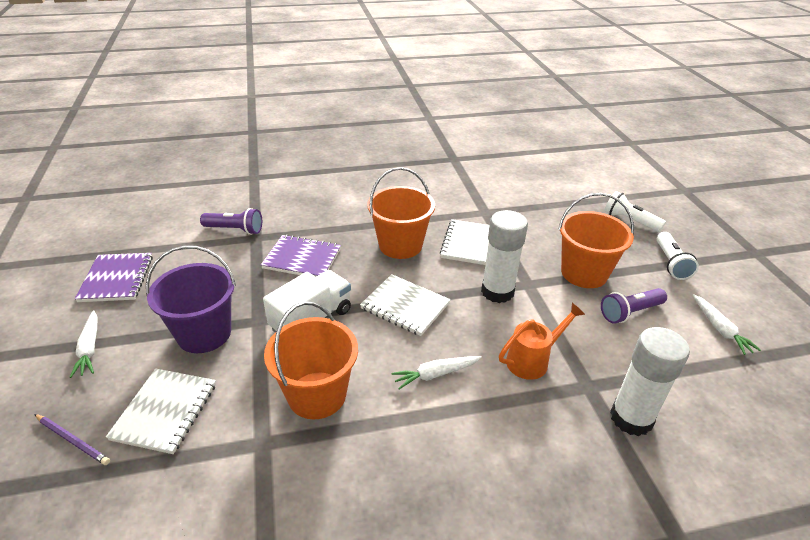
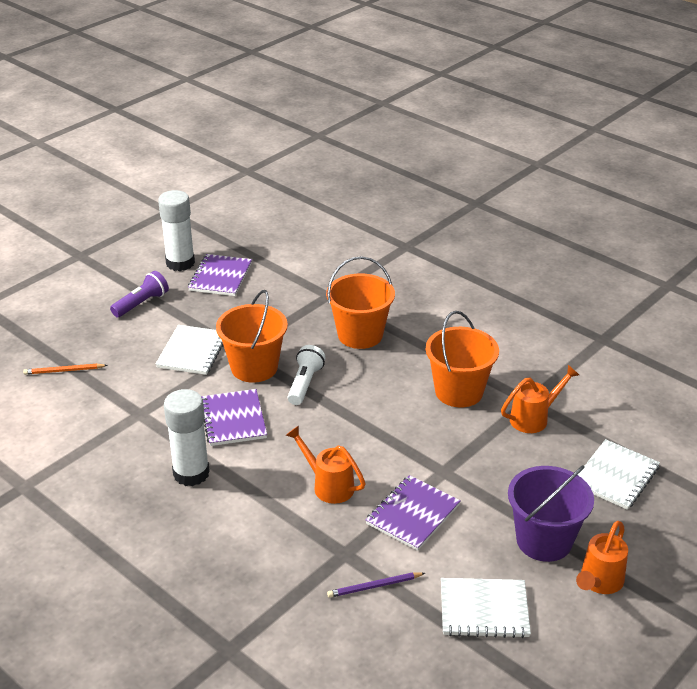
orange pencil: 0 -> 1
orange watering can: 1 -> 3
purple flashlight: 2 -> 1
purple notebook: 2 -> 3
white carrot: 3 -> 0
white flashlight: 2 -> 1
white truck: 1 -> 0

